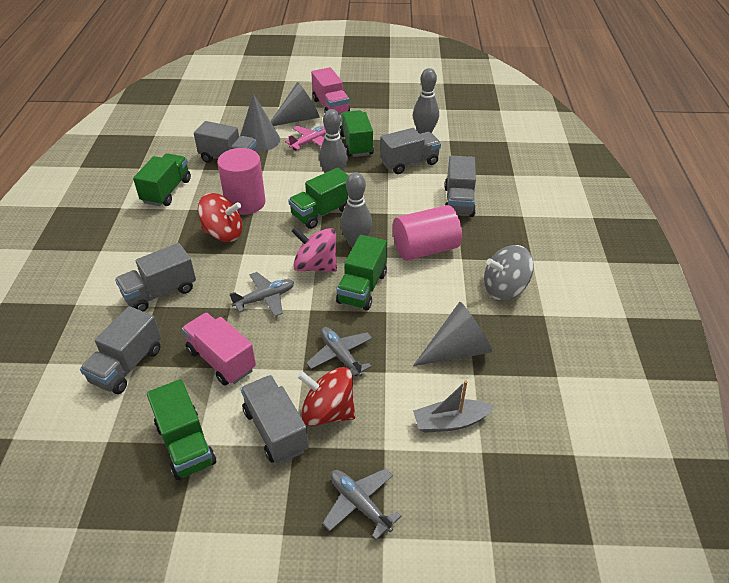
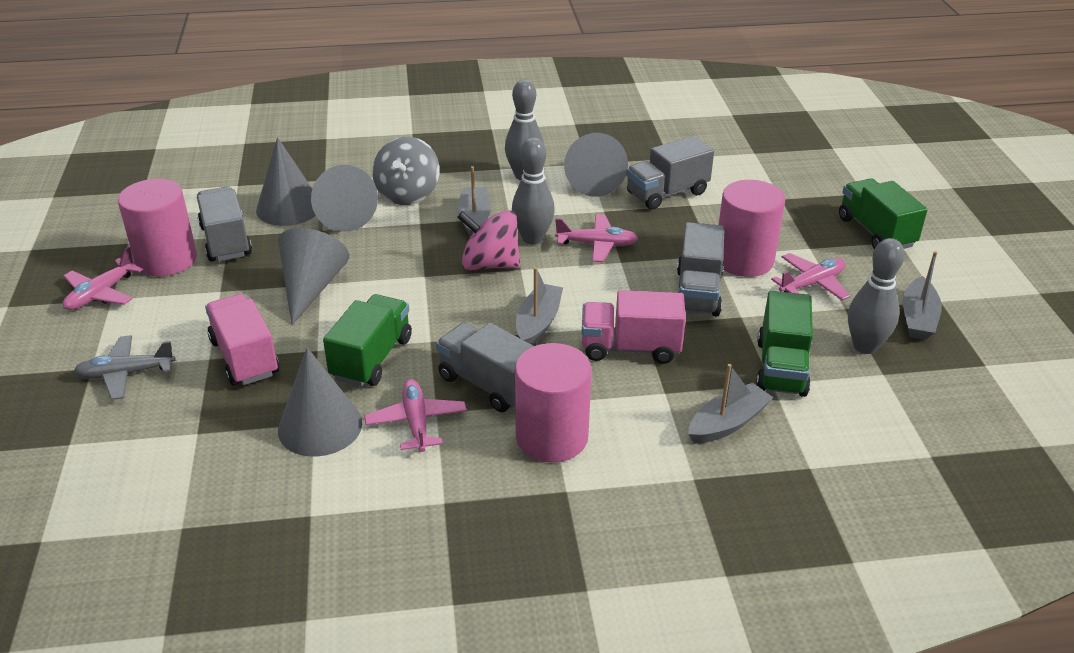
green truck: 5 -> 3
grey boat: 1 -> 4
grey cone: 3 -> 5
grey plane: 3 -> 1
grey truck: 6 -> 4
pink cylinder: 2 -> 3
pink plane: 1 -> 4
red spinning top: 2 -> 0

